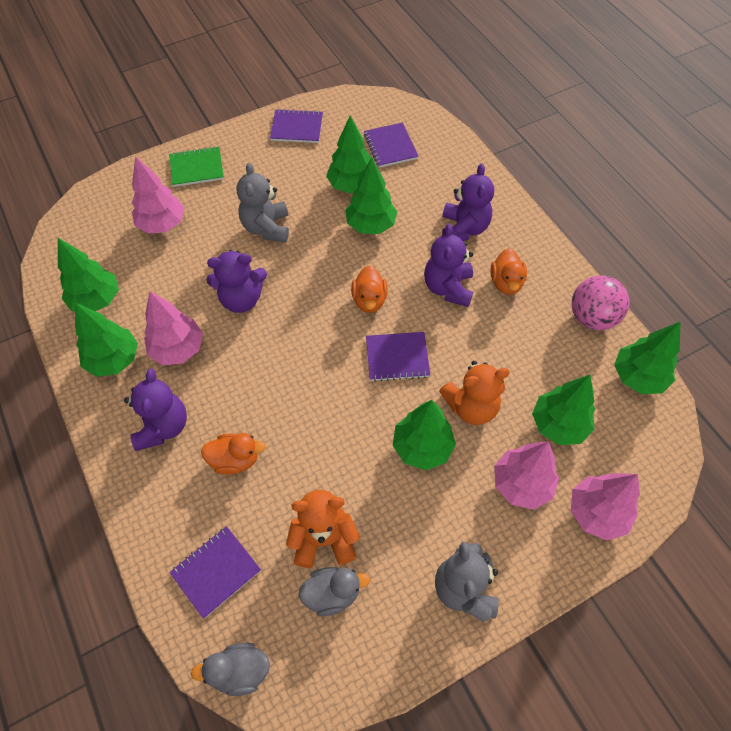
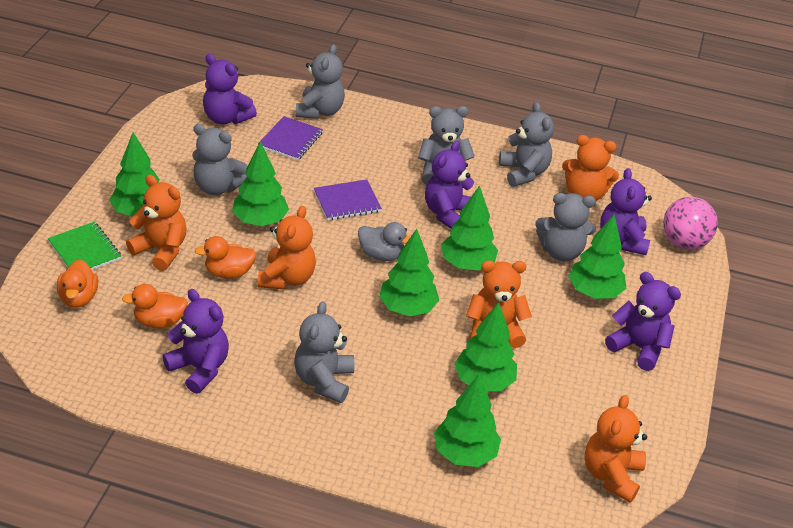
grey duck: 2 -> 1
grey teddy bear: 2 -> 6
orange teddy bear: 2 -> 5
pink tree: 4 -> 0
purple notebook: 4 -> 2
purple teddy bear: 4 -> 5

